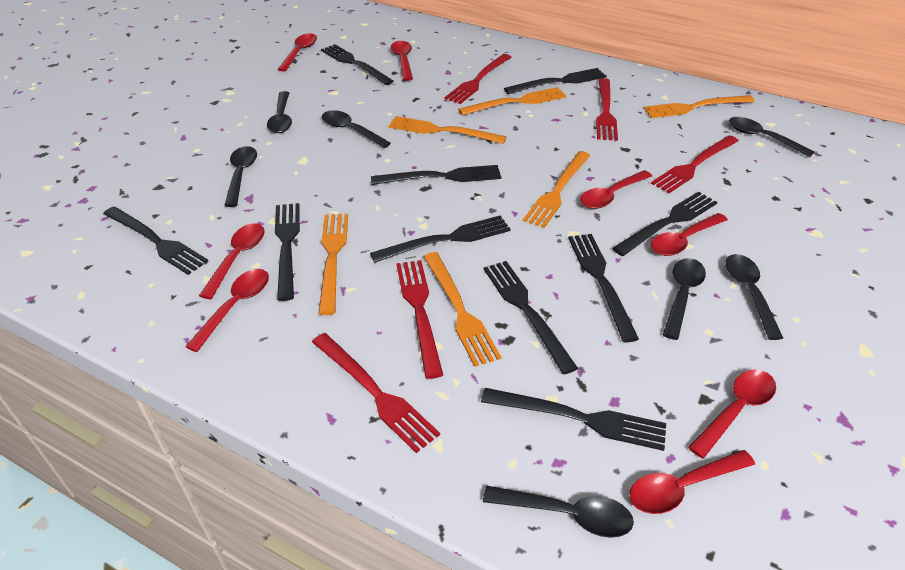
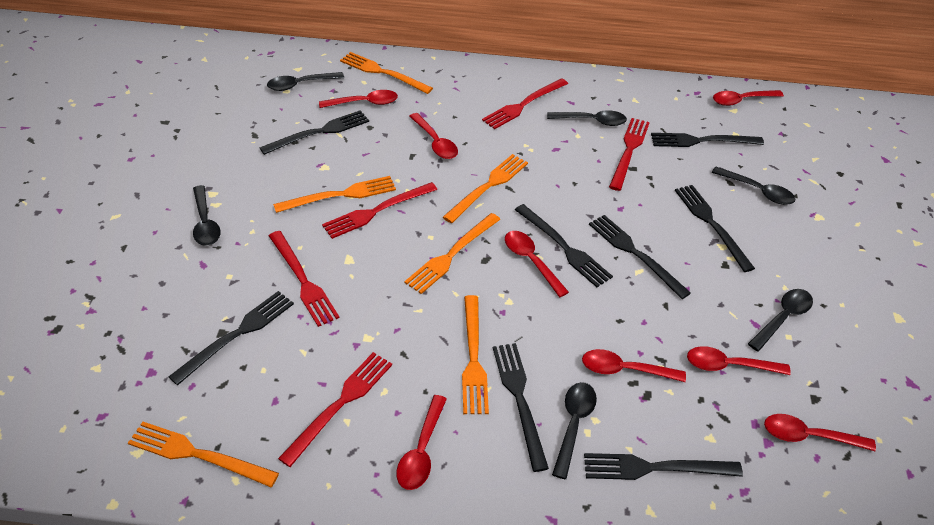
black fork: 10 -> 8
black spoon: 7 -> 6

